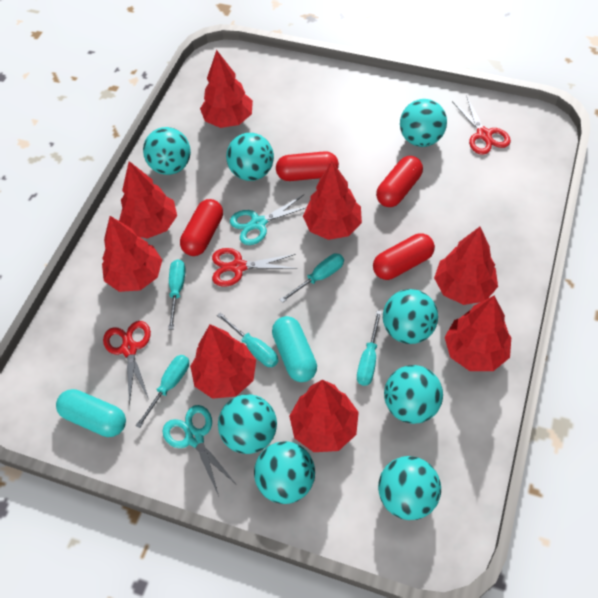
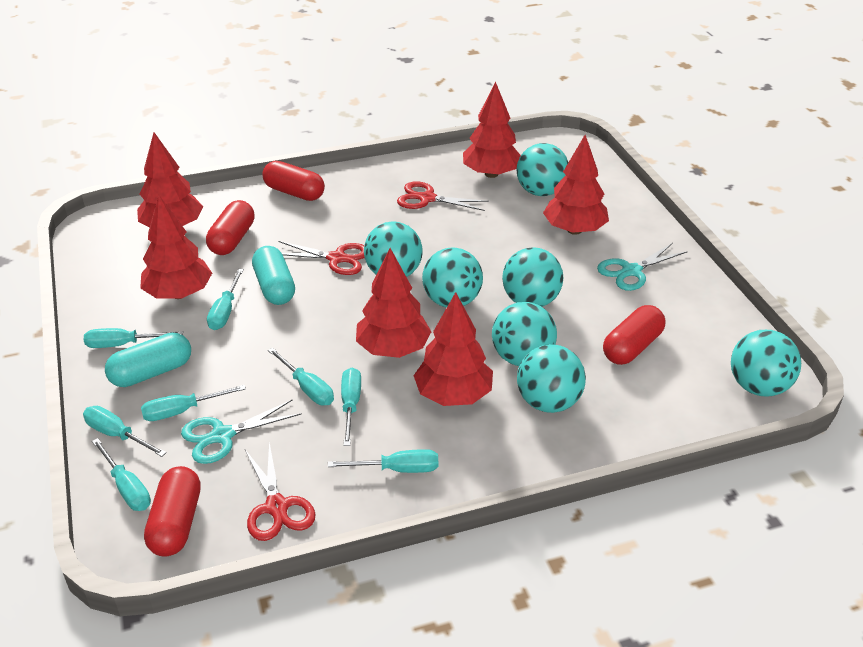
red tree: 8 -> 6
turquoise ball: 8 -> 7
turquoise screwdriver: 5 -> 8

